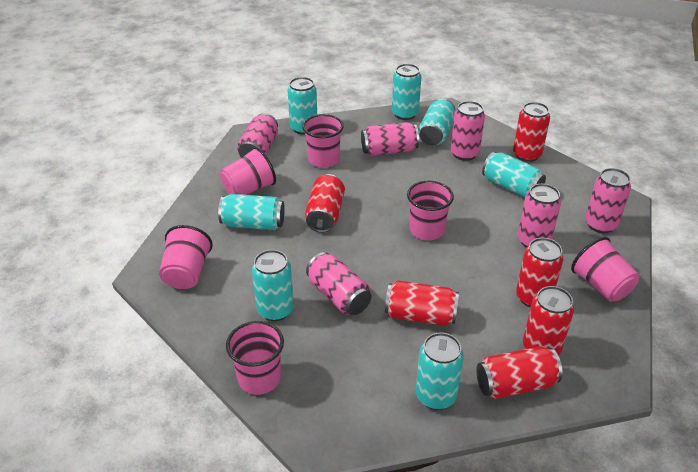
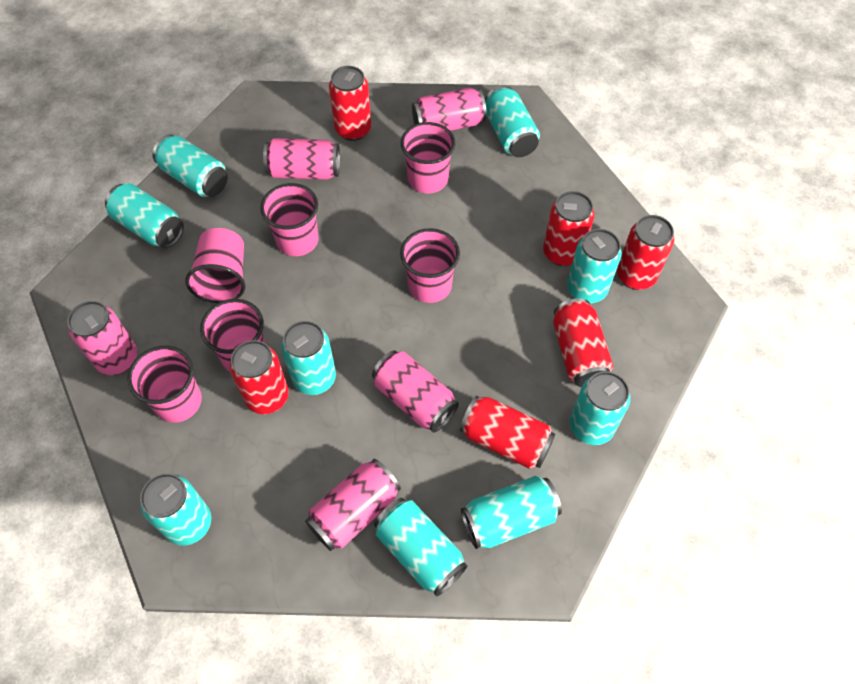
pink can: 6 -> 5
turquoise can: 7 -> 9

